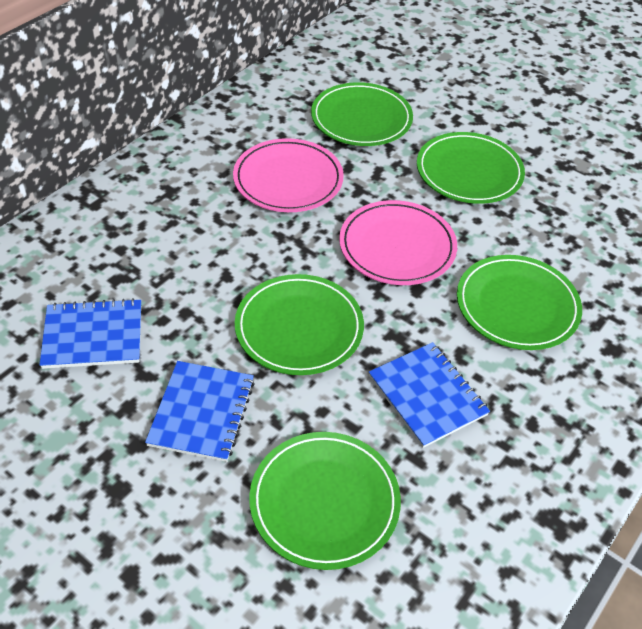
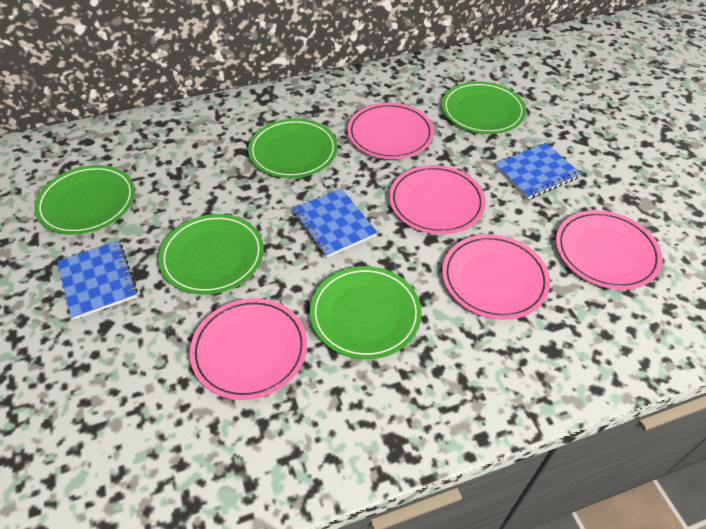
pink plate: 2 -> 5

